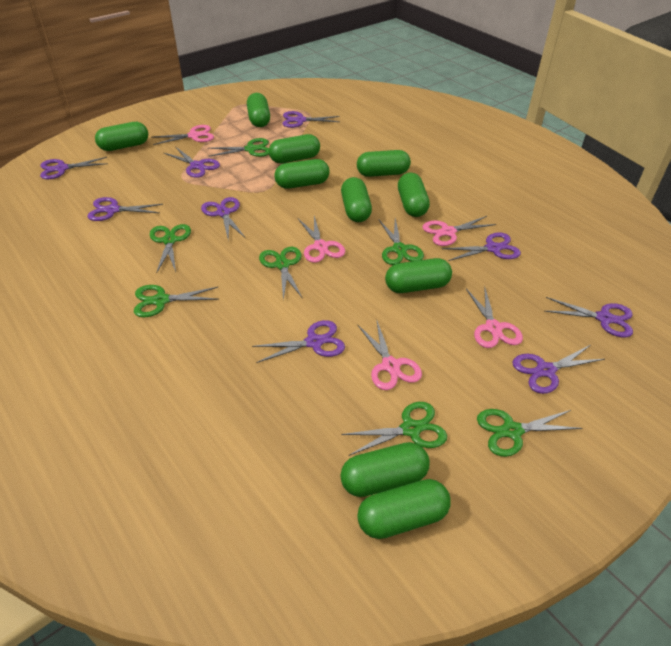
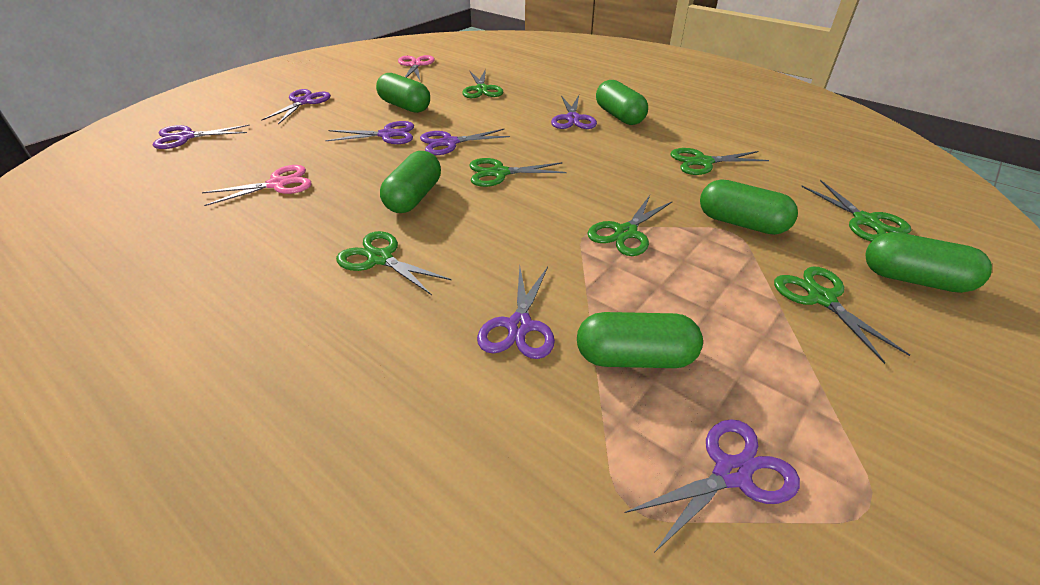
green capsule: 10 -> 6
pink scissors: 5 -> 2
purple scissors: 9 -> 7

